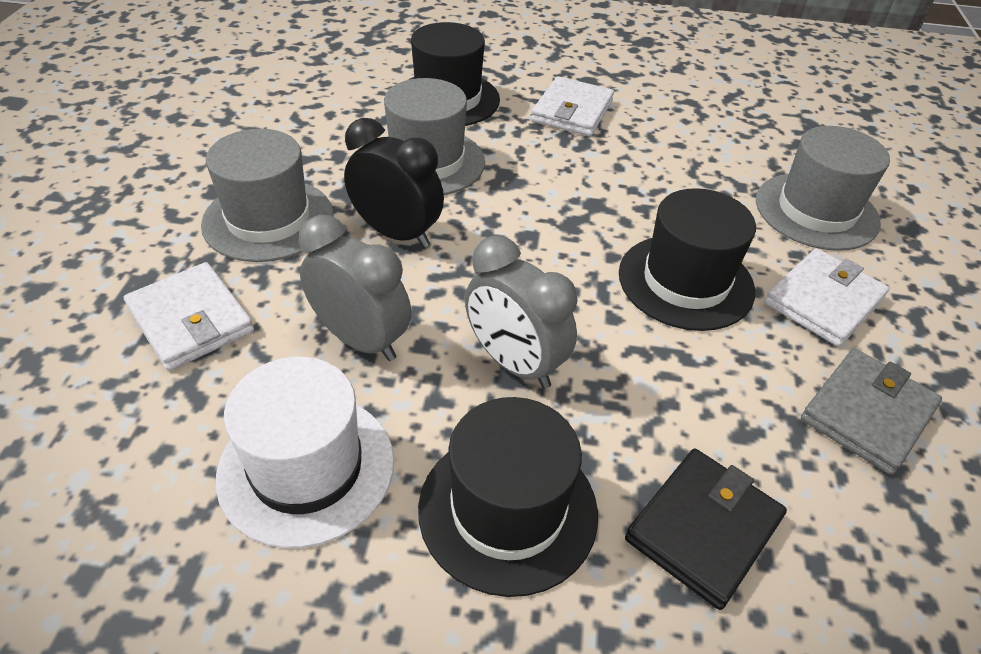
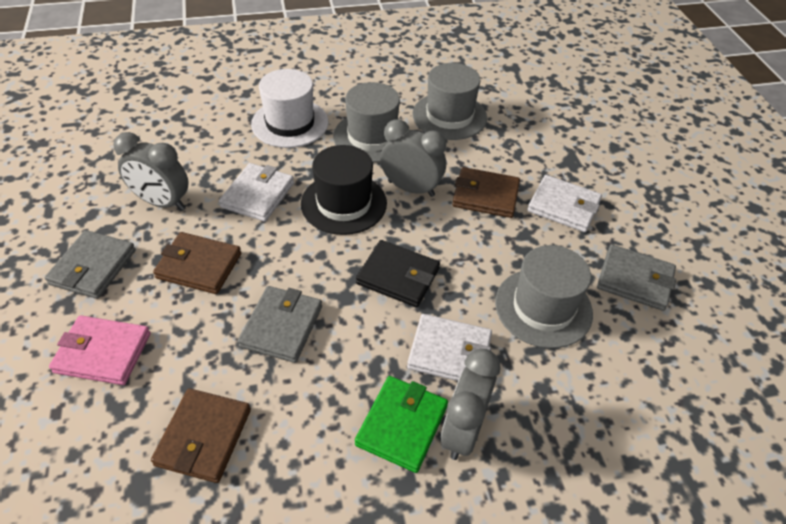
black clock: 1 -> 0
black hat: 3 -> 1
brown wallet: 0 -> 3
green wallet: 0 -> 1
grey clock: 2 -> 3
grey wallet: 1 -> 3
pink wallet: 0 -> 1

